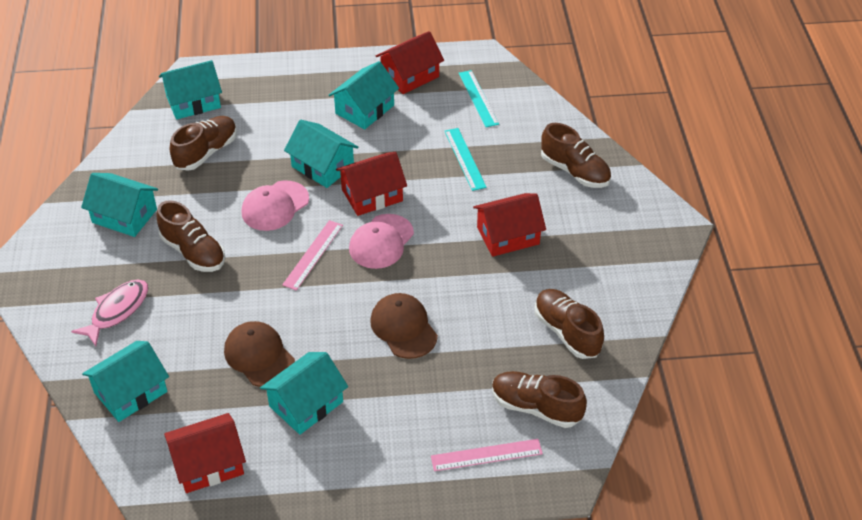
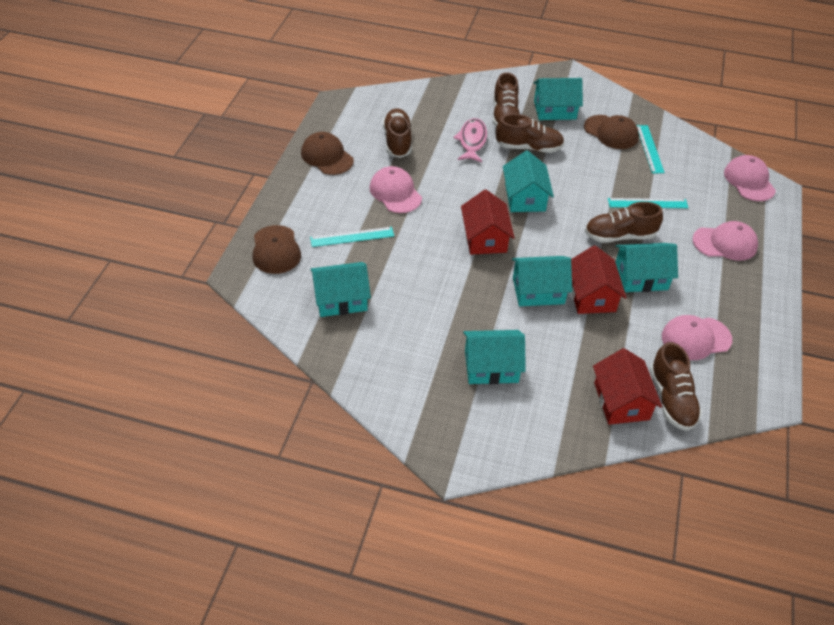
brown cap: 2 -> 3
pink cap: 2 -> 4
pink ruler: 2 -> 0
red house: 4 -> 3
turquoise ruler: 2 -> 3

